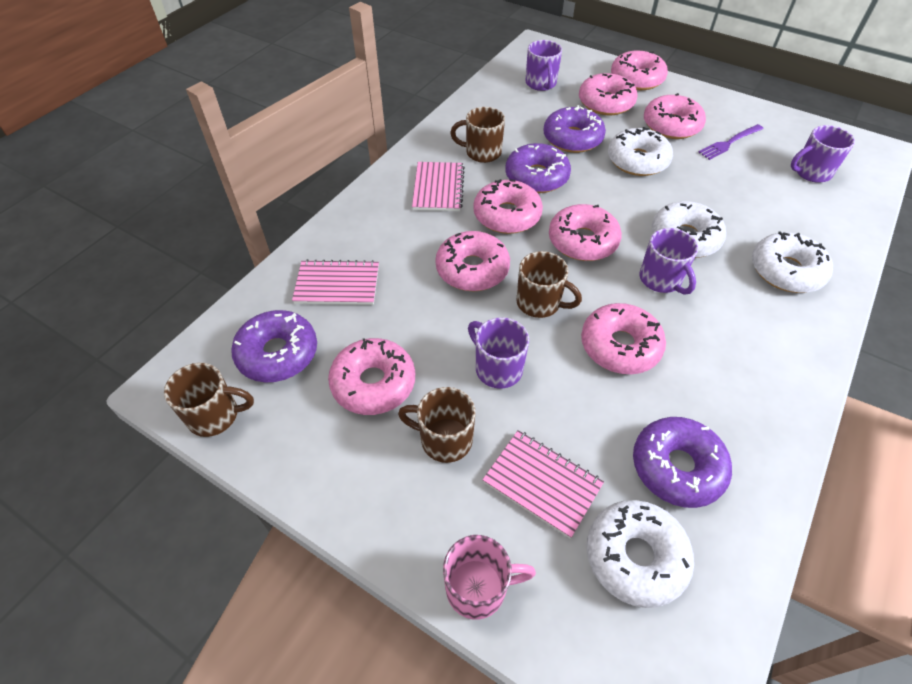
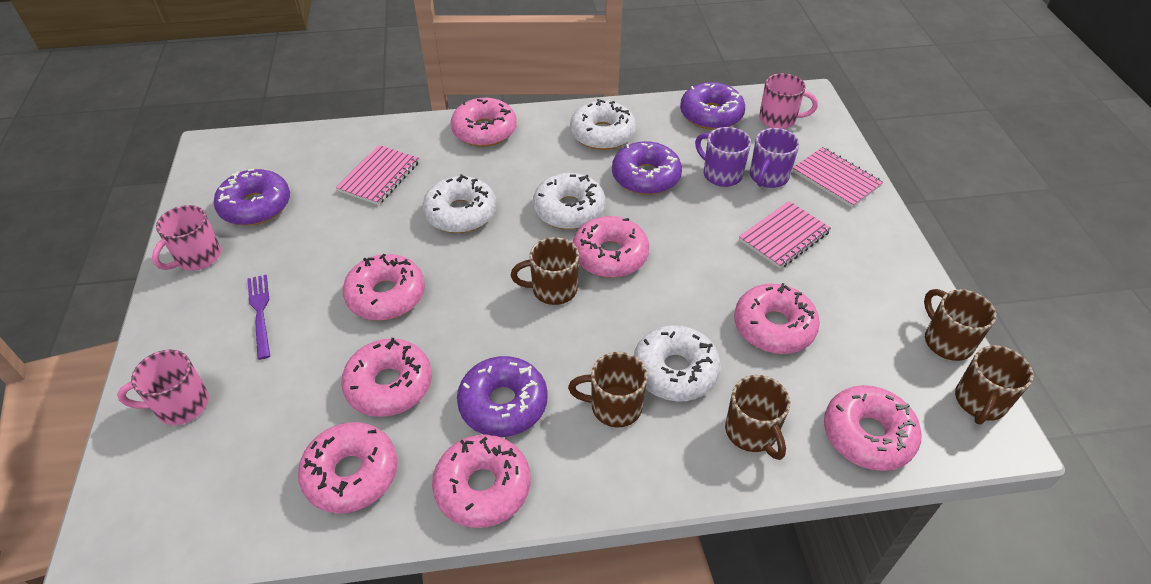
brown mug: 4 -> 5
pink mug: 1 -> 3
purple mug: 4 -> 2

